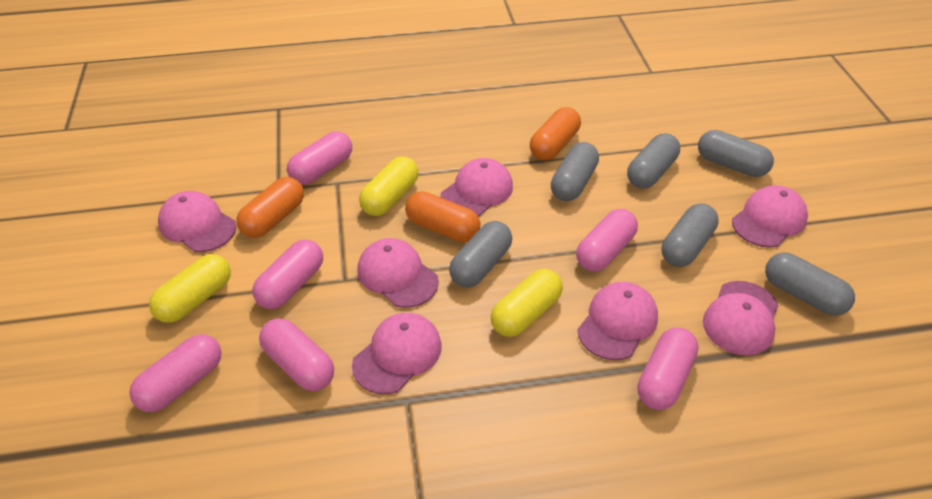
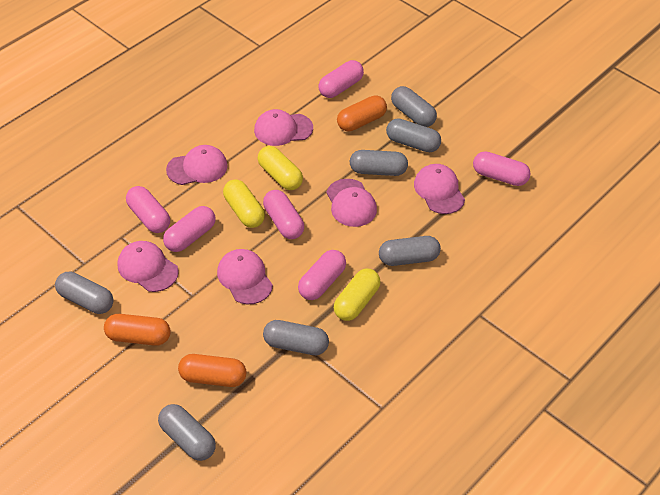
grey capsule: 6 -> 7
pink cap: 7 -> 6

